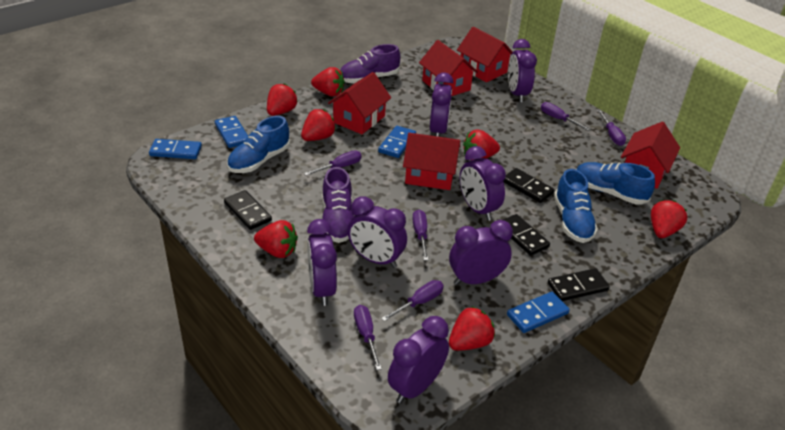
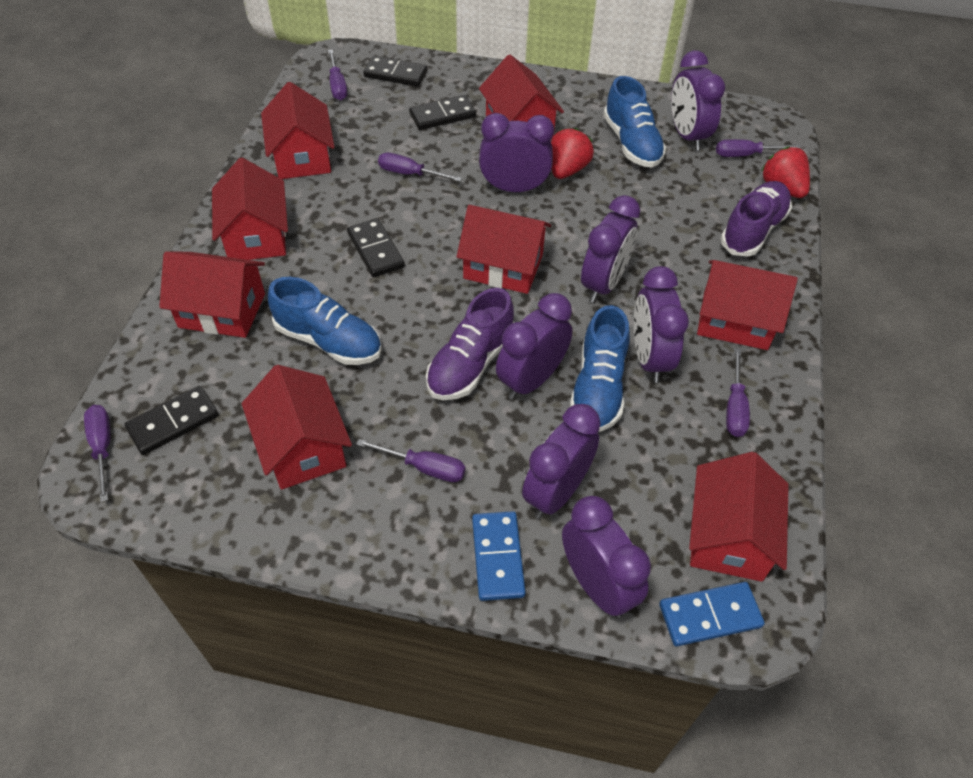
blue domino: 4 -> 2
red house: 5 -> 8
red strawberry: 7 -> 2

